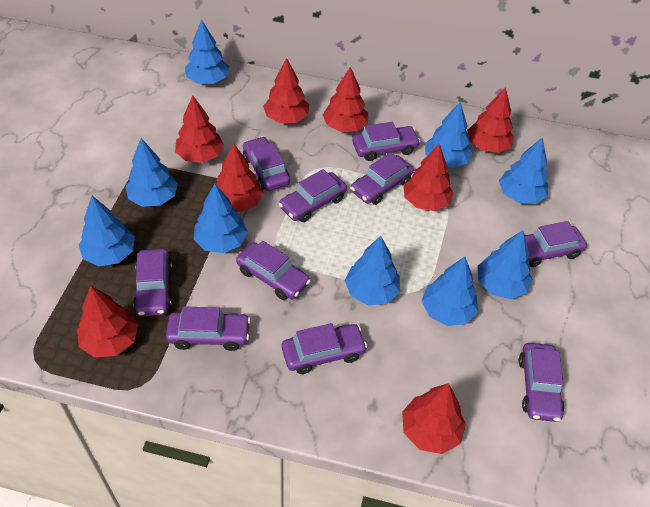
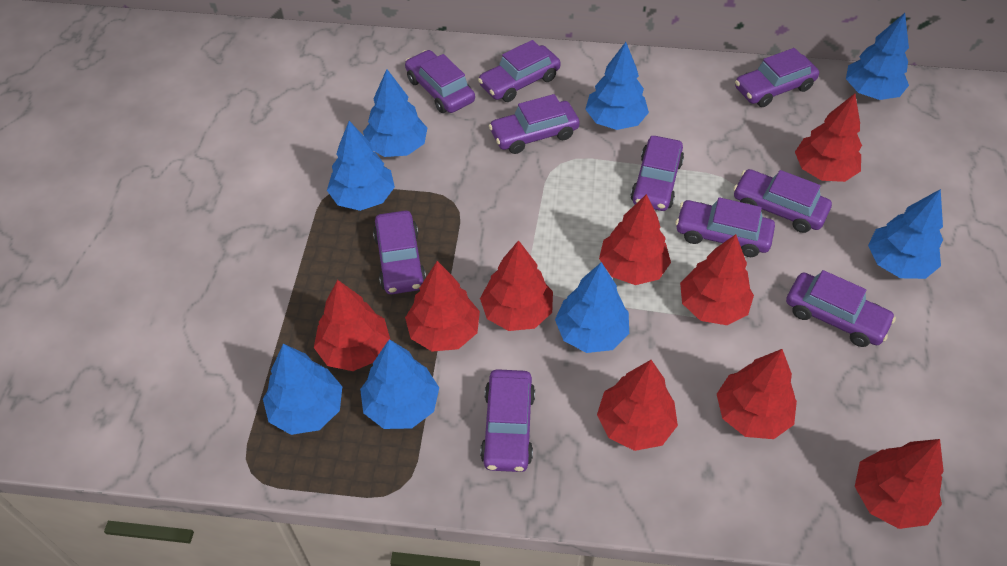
blue tree: 9 -> 8
red tree: 8 -> 9

